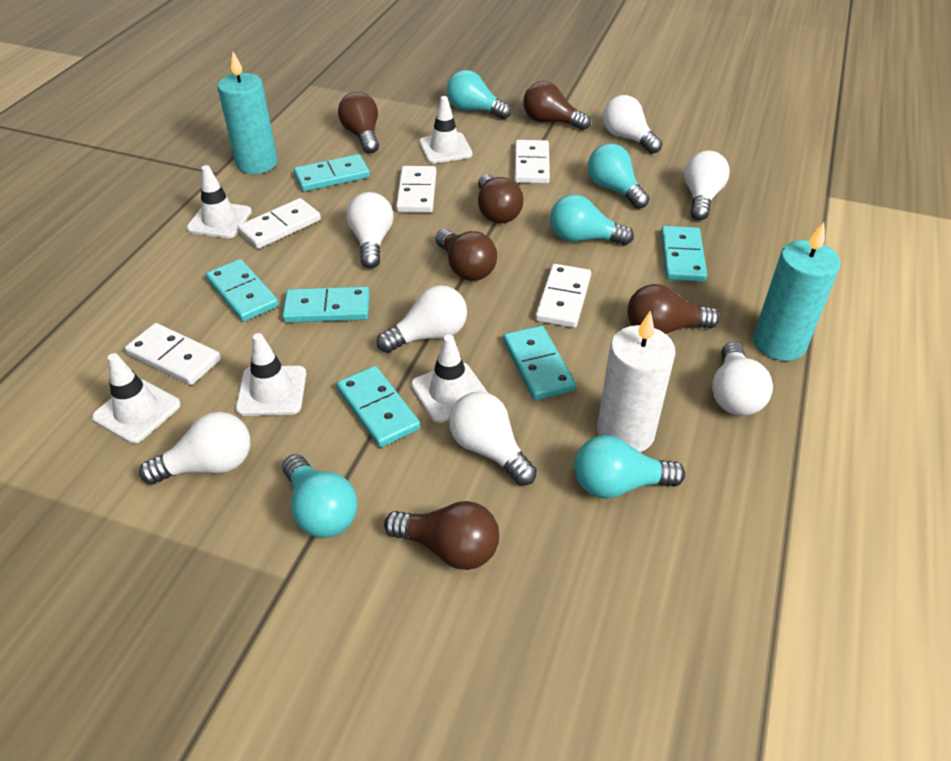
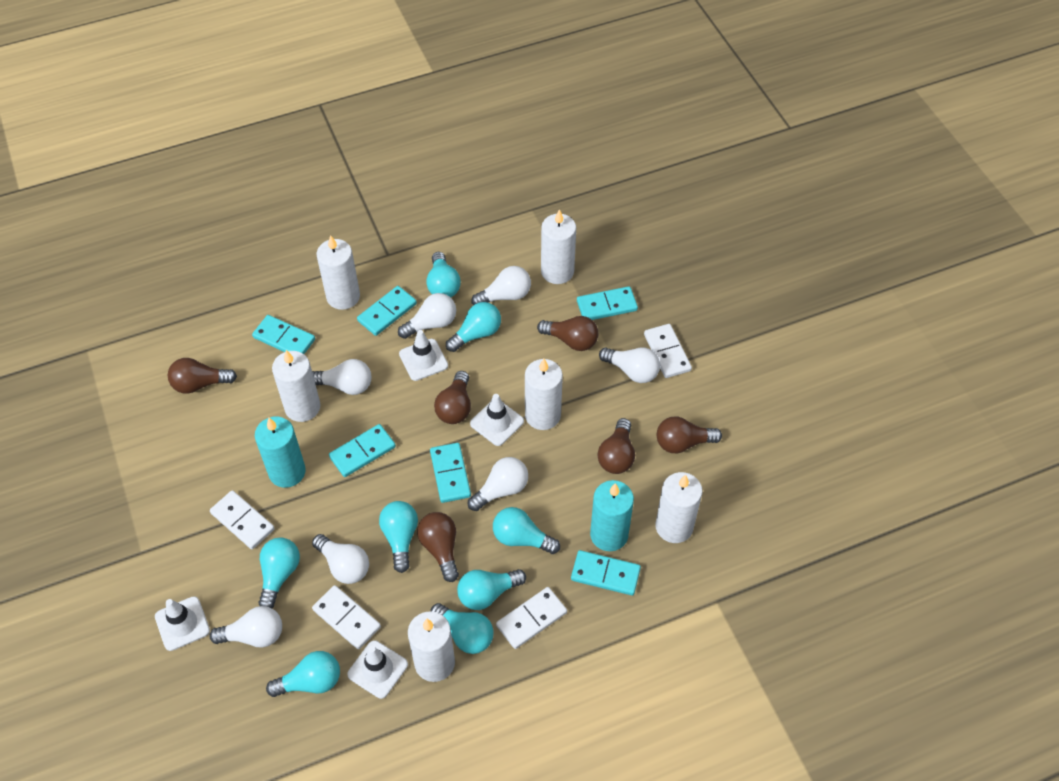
turquoise light bulb: 5 -> 8
white candle: 1 -> 6
white domino: 5 -> 4
white traffic cone: 5 -> 4

